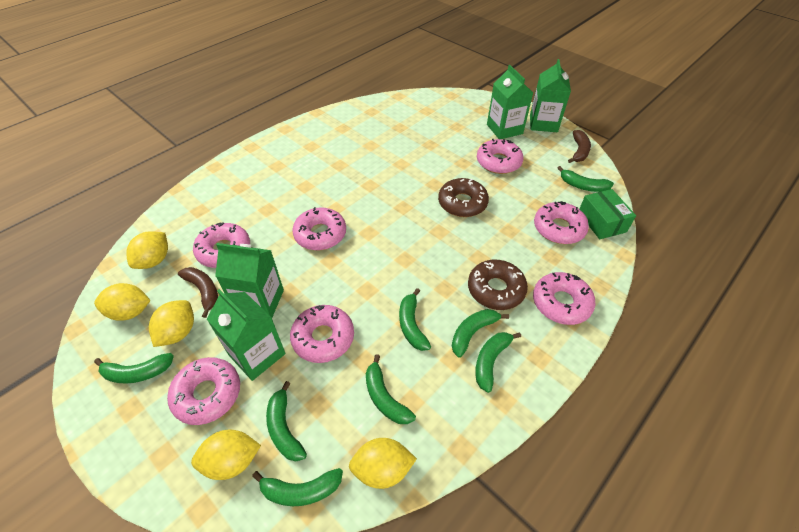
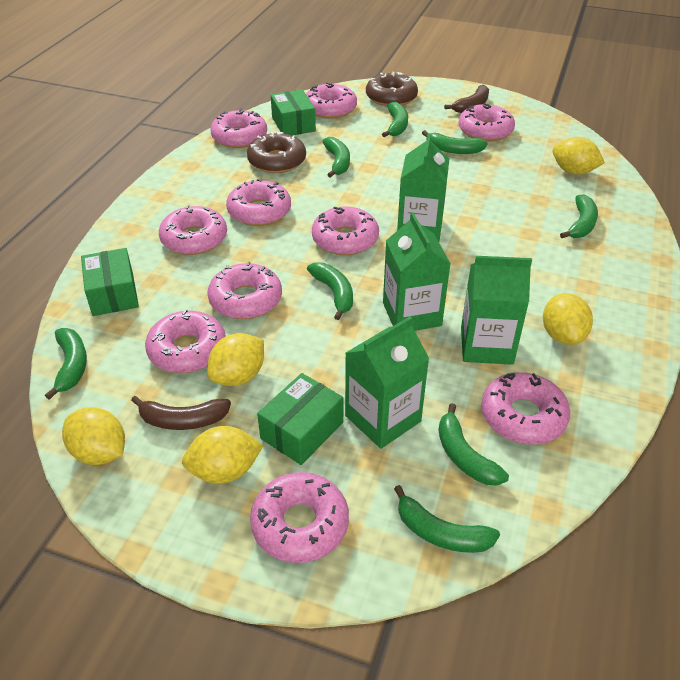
green box: 1 -> 3
pink donut: 7 -> 10

